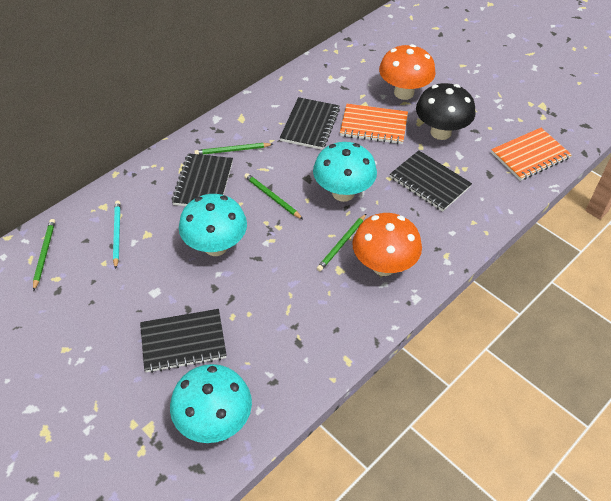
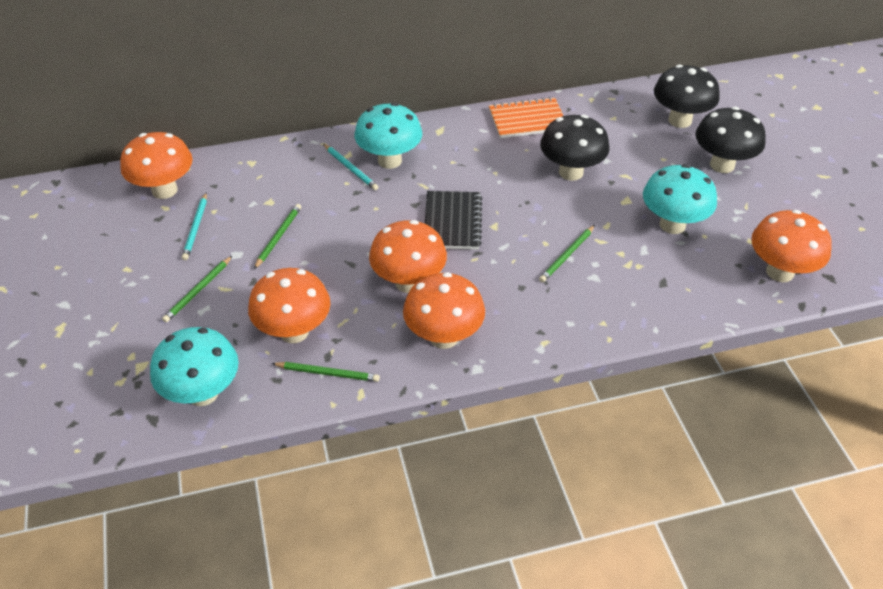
black mushroom: 1 -> 3
black notebook: 4 -> 1
orange mushroom: 2 -> 5
orange notebook: 2 -> 1
turquoise pencil: 1 -> 2

